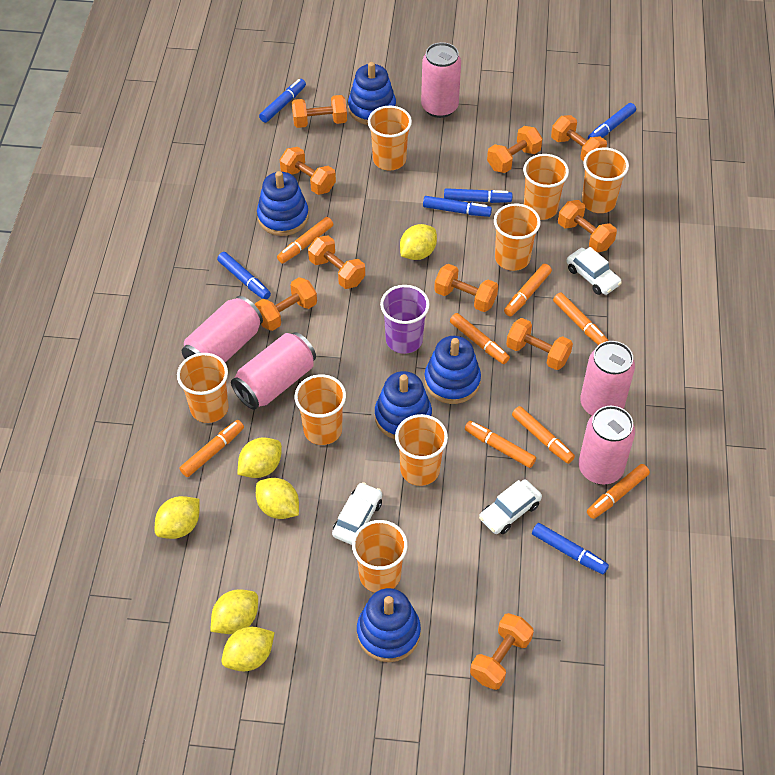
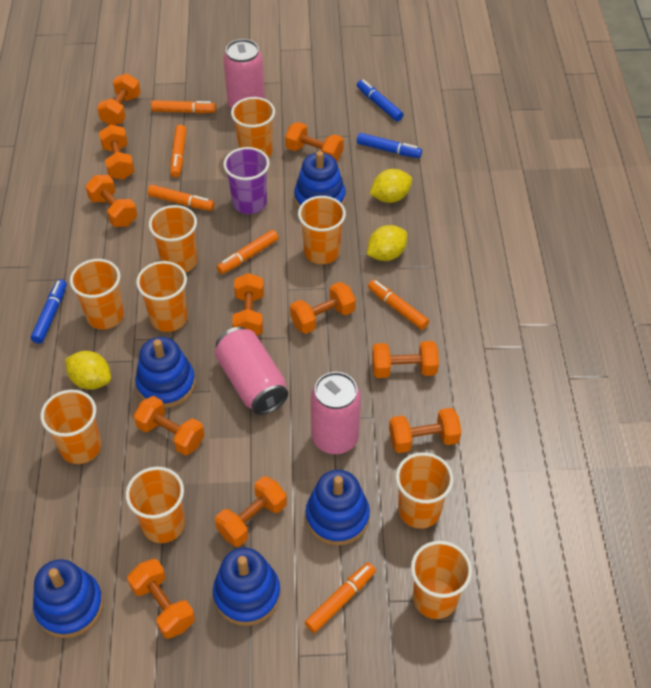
blue marker: 6 -> 3
orange cup: 8 -> 9
orange dumbbell: 10 -> 11
orange marker: 8 -> 6
pink can: 5 -> 3
white car: 3 -> 0
yellow lemon: 6 -> 3

